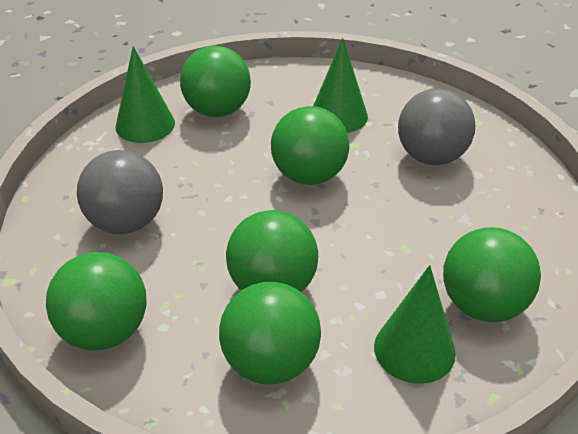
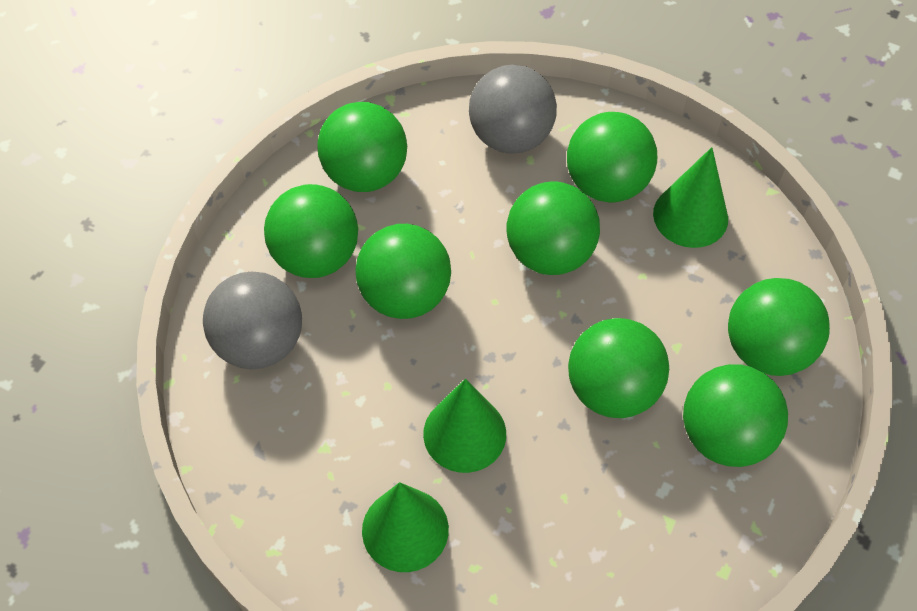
green ball: 6 -> 8

